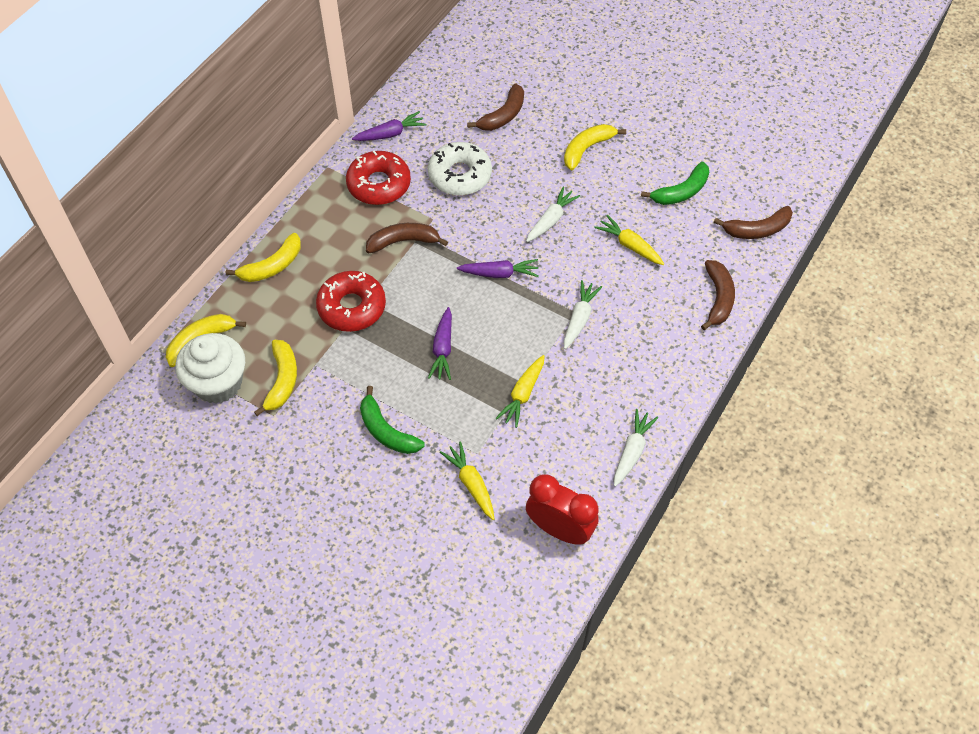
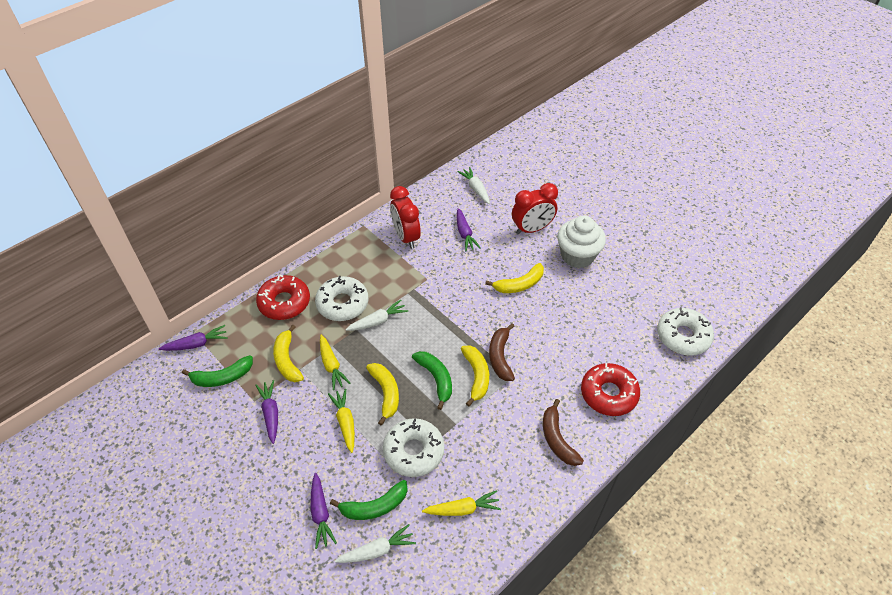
brown banana: 4 -> 2
green banana: 2 -> 3
purple carrot: 3 -> 4
red clock: 1 -> 2
white donut: 1 -> 3

